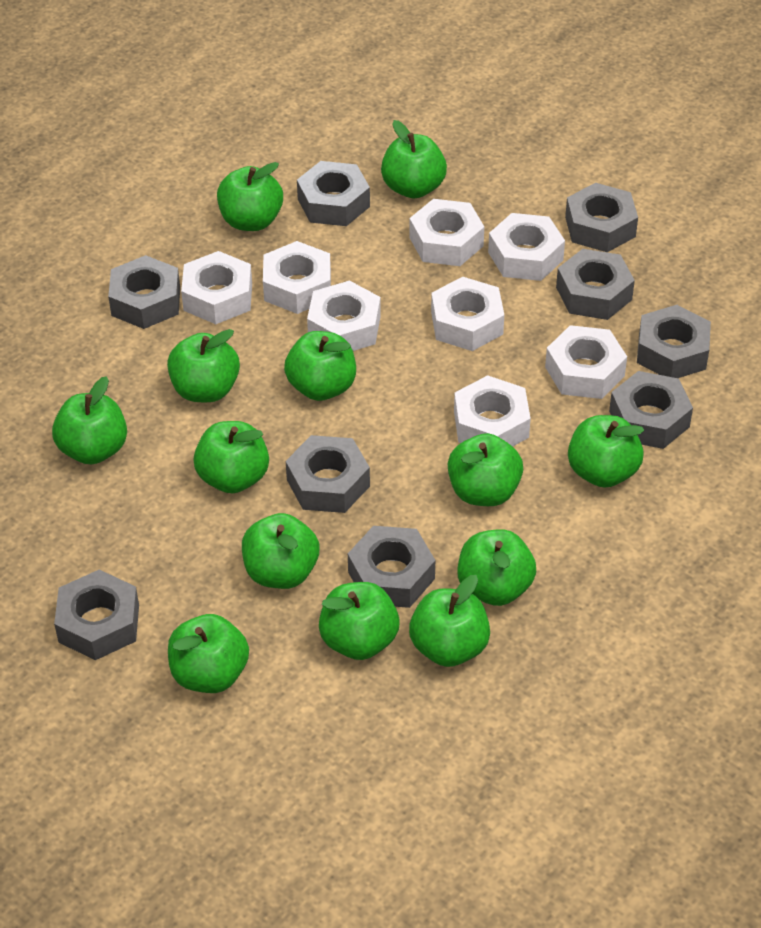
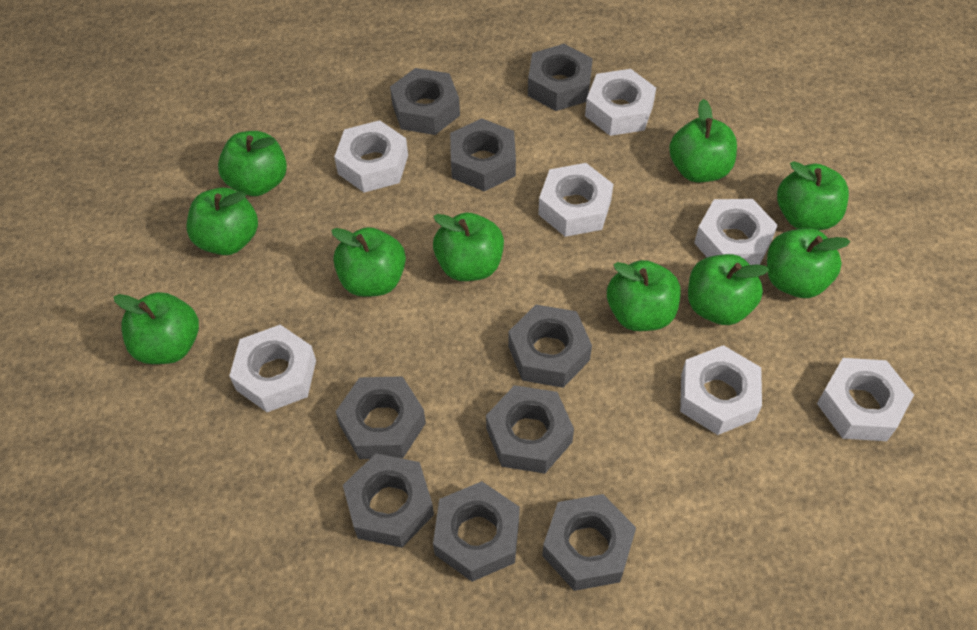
green apple: 13 -> 10
white nut: 8 -> 7

